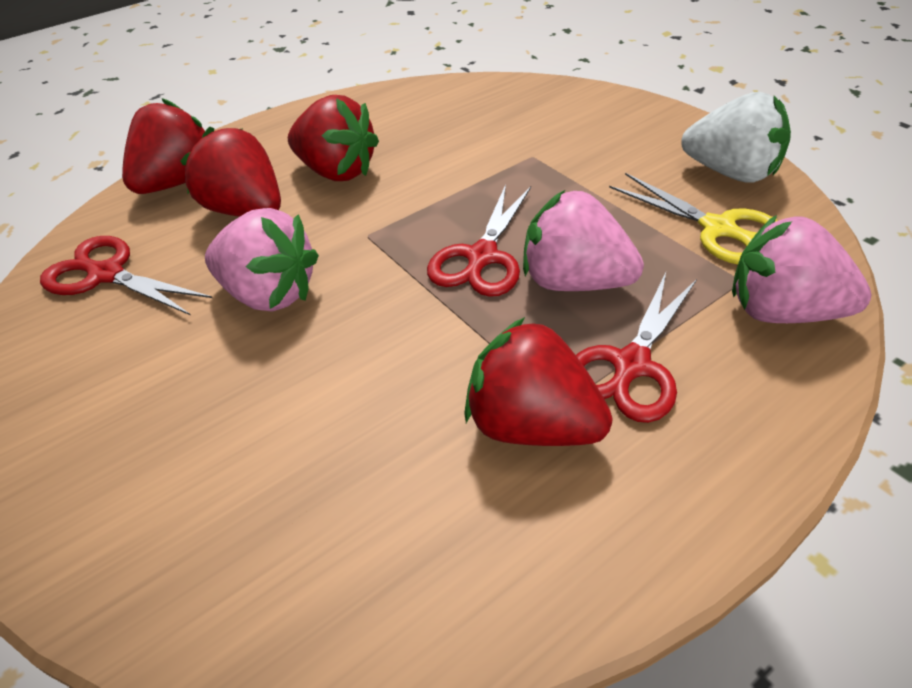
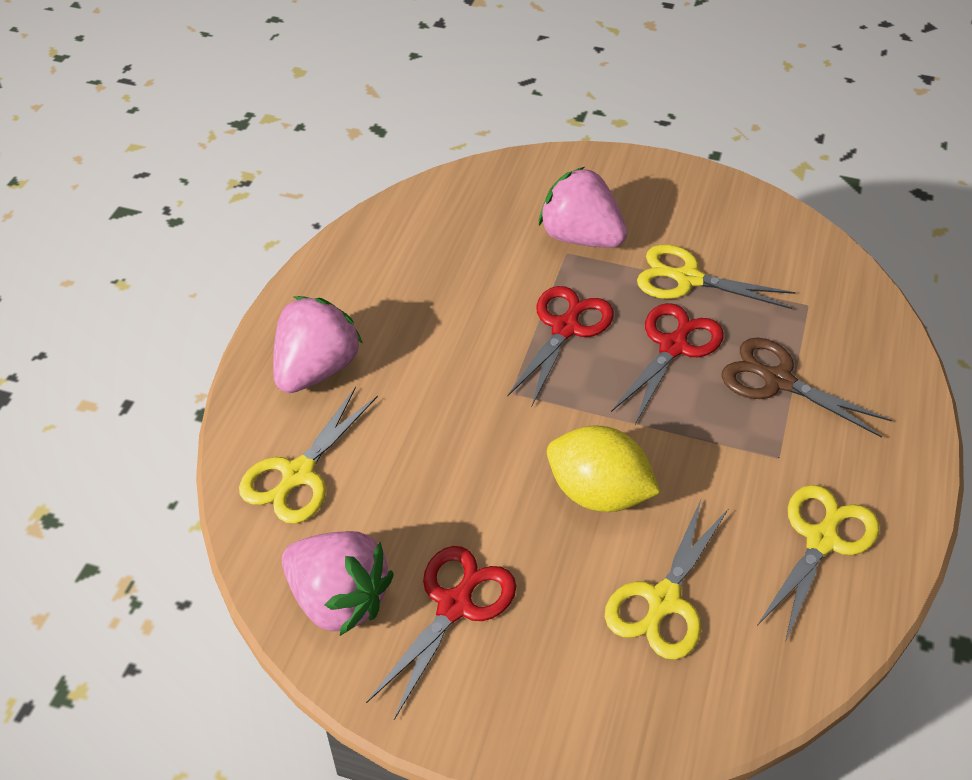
brown scissors: 0 -> 1
red strawberry: 4 -> 0
white strawberry: 1 -> 0
yellow lemon: 0 -> 1
yellow scissors: 1 -> 4

